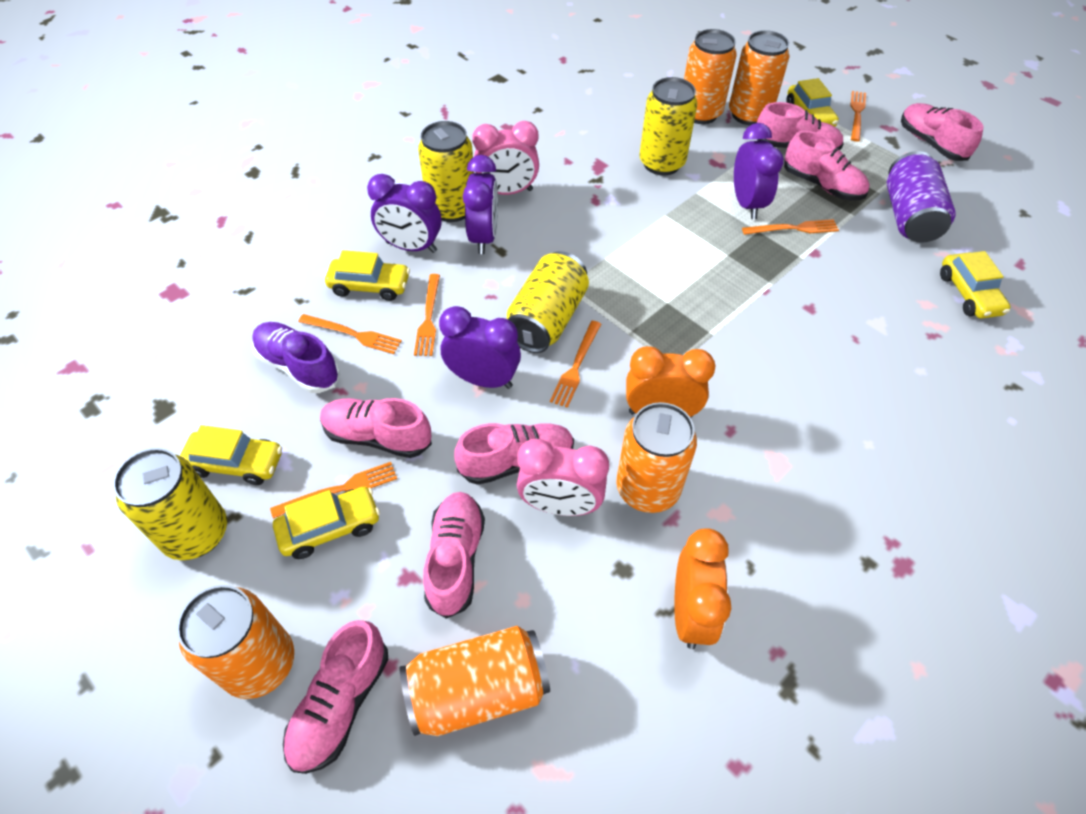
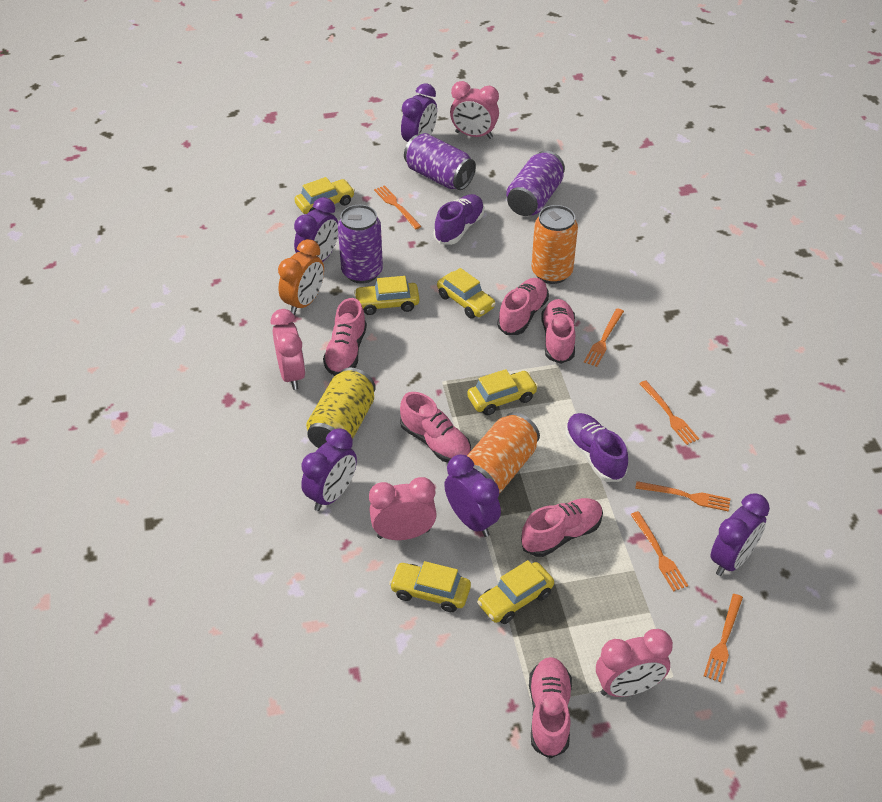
orange can: 5 -> 2
orange clock: 2 -> 1
pink clock: 2 -> 4
pink shoe: 7 -> 6
purple can: 1 -> 3
purple clock: 4 -> 5
purple shoe: 1 -> 2
yellow can: 4 -> 1
yellow car: 5 -> 6

